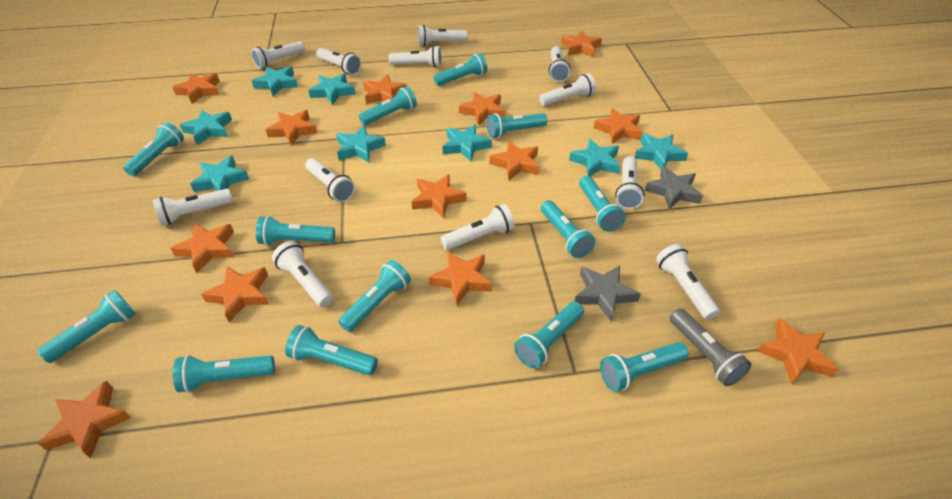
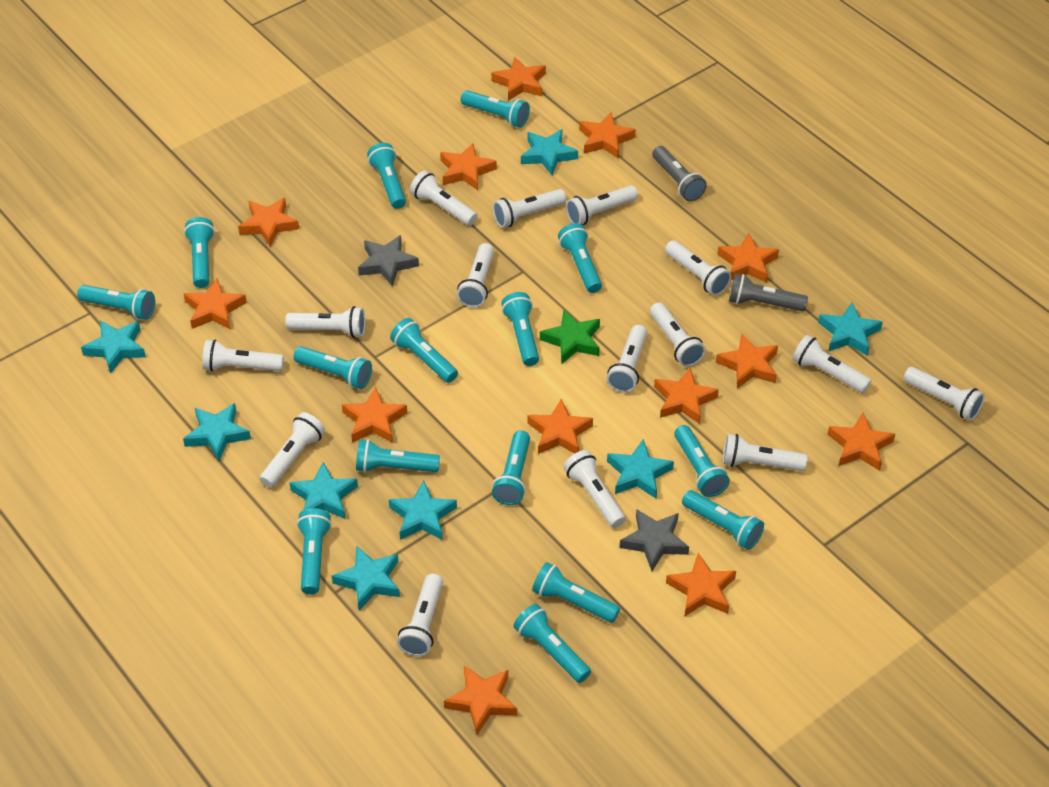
green star: 0 -> 1
grey flashlight: 1 -> 2
turquoise flashlight: 13 -> 15
white flashlight: 12 -> 15

